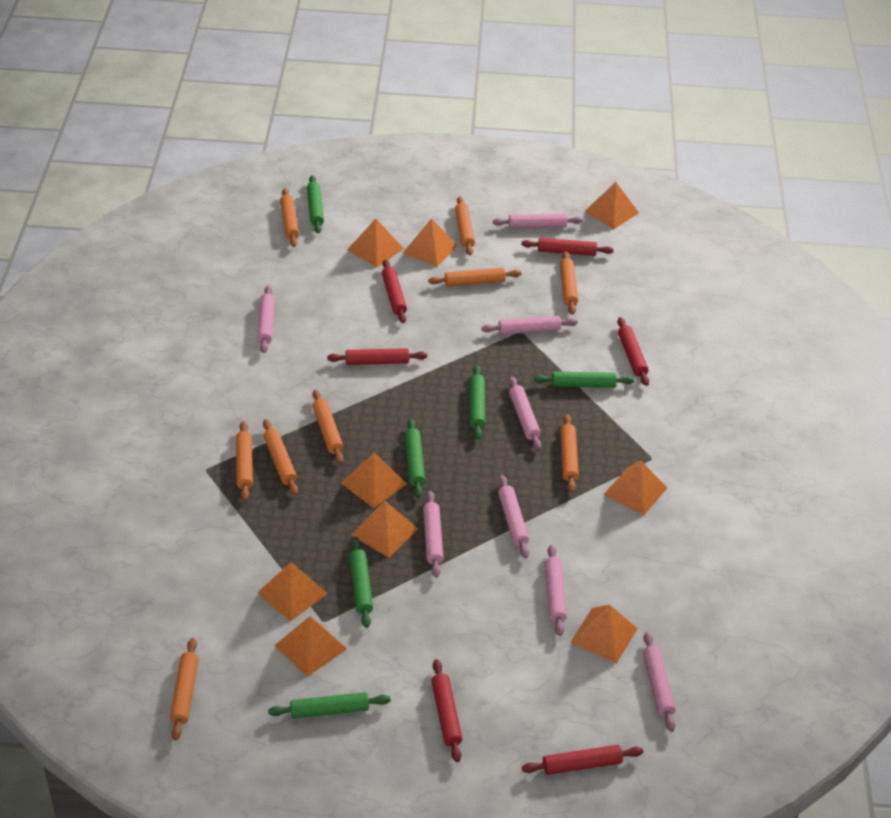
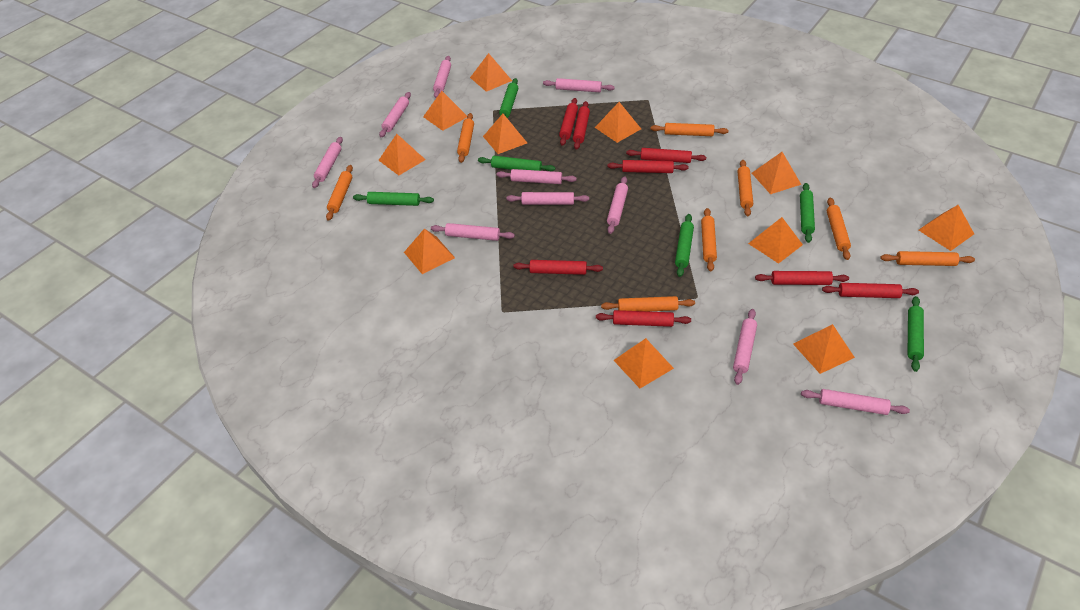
orange pyramid: 9 -> 11
orange rolling pin: 9 -> 8
pink rolling pin: 8 -> 10
red rolling pin: 6 -> 8

